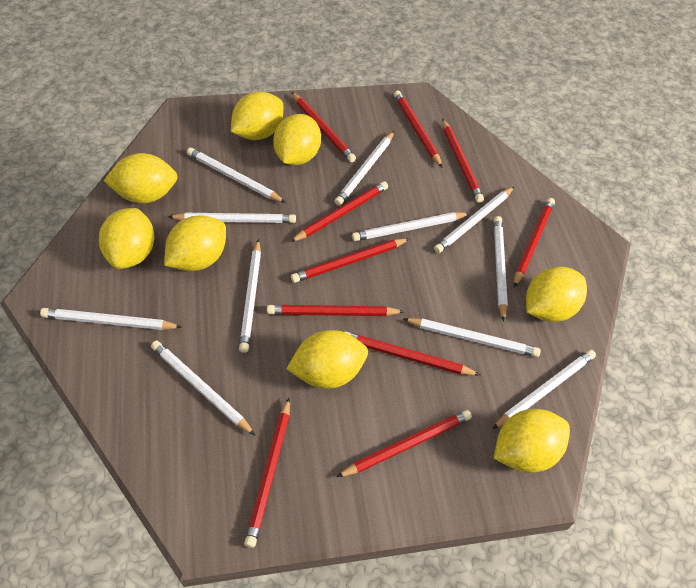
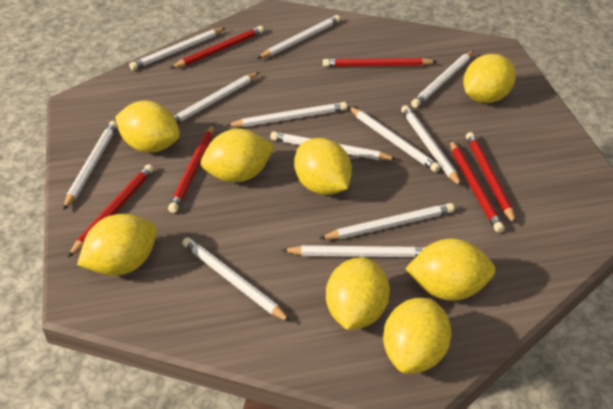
red pencil: 10 -> 6
white pencil: 11 -> 12

